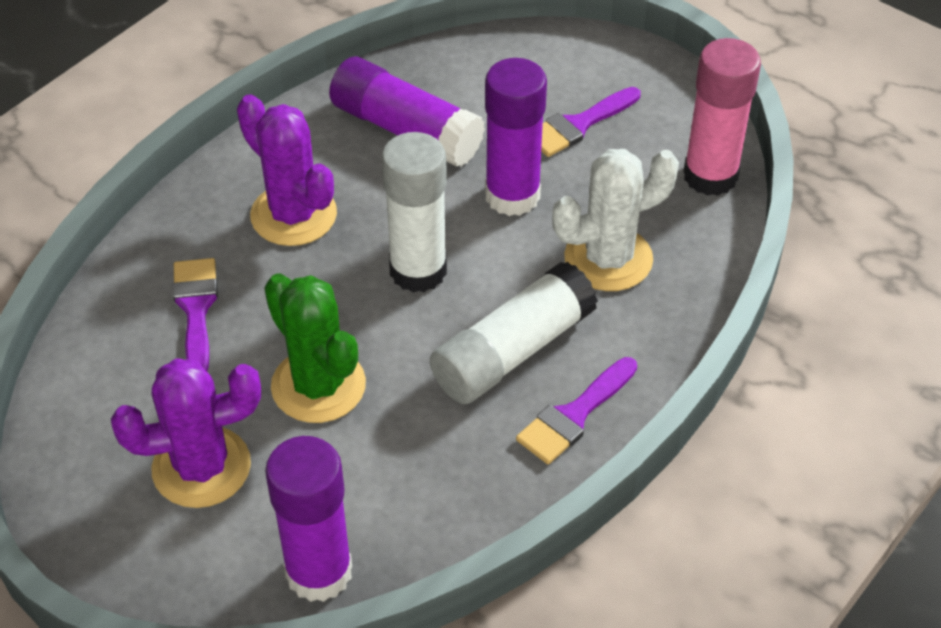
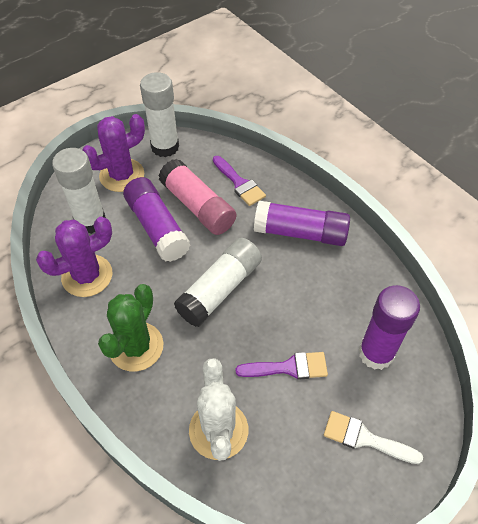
purple brush: 3 -> 2
white brush: 0 -> 1
white glue stick: 2 -> 3

